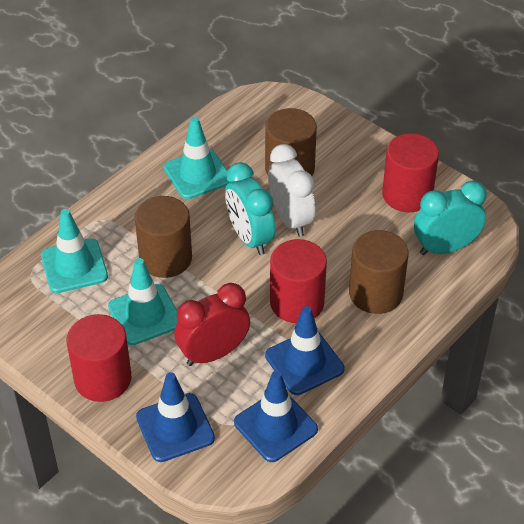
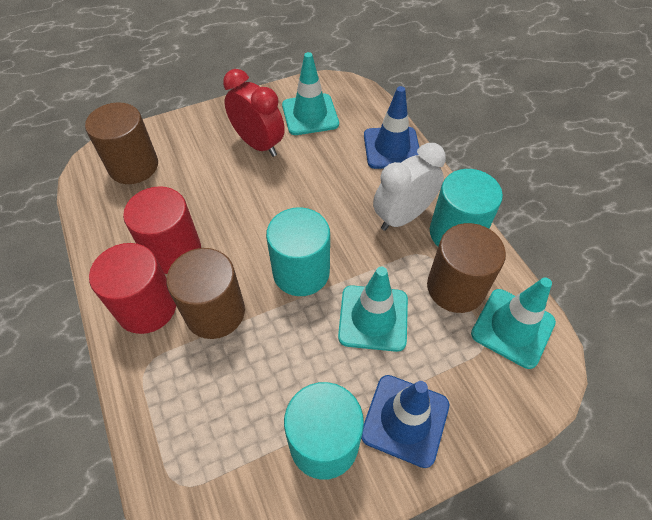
blue traffic cone: 3 -> 2
red cylinder: 3 -> 2
turquoise clock: 2 -> 0
turquoise cylinder: 0 -> 3

